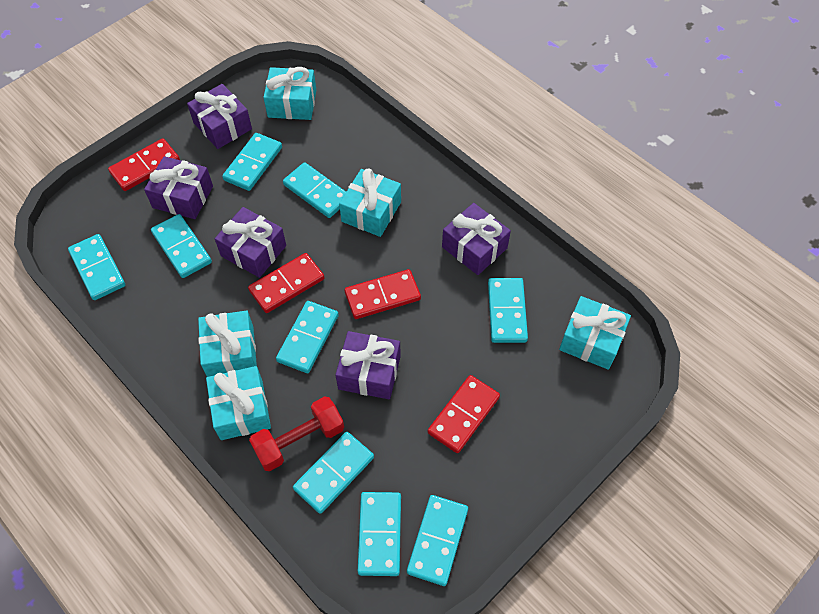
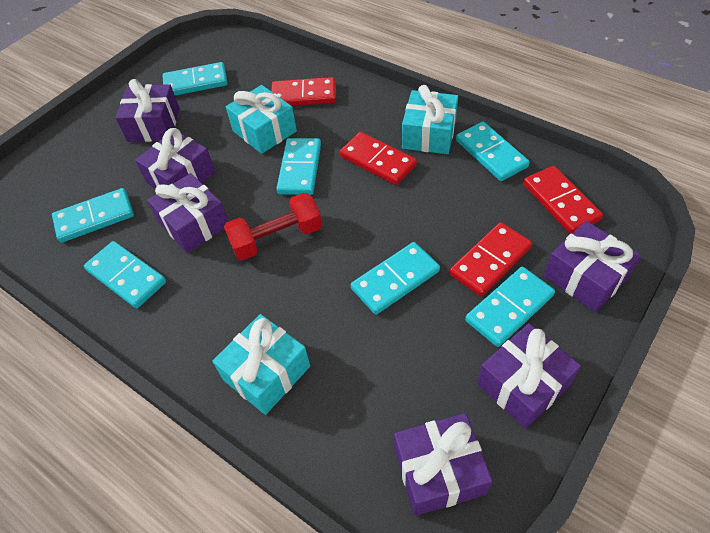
purple gift: 5 -> 6
turquoise domino: 9 -> 7
turquoise gift: 5 -> 3

